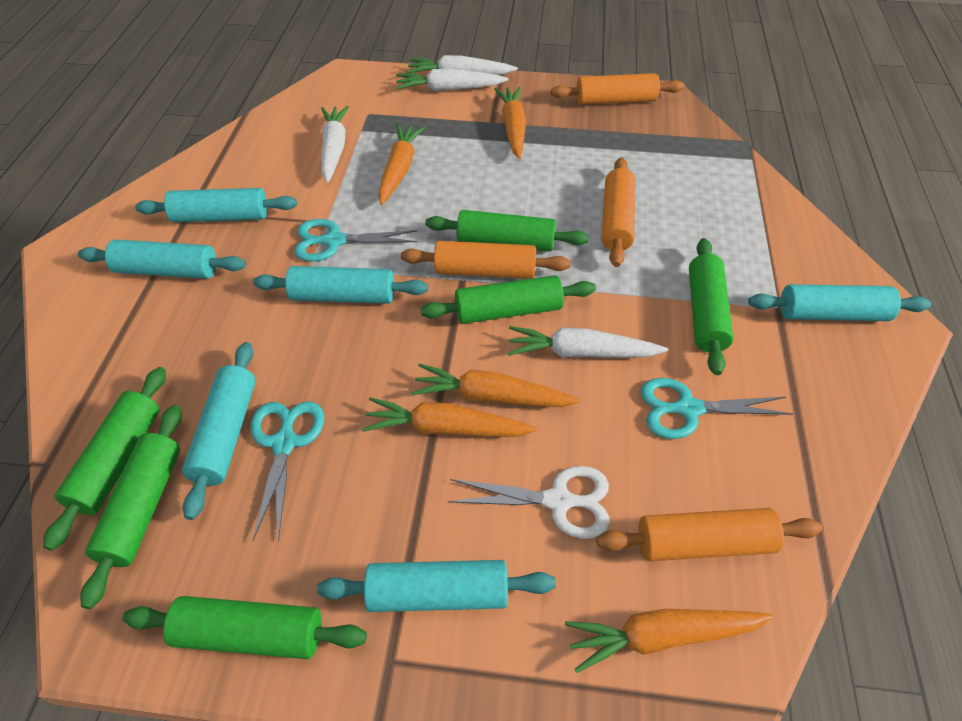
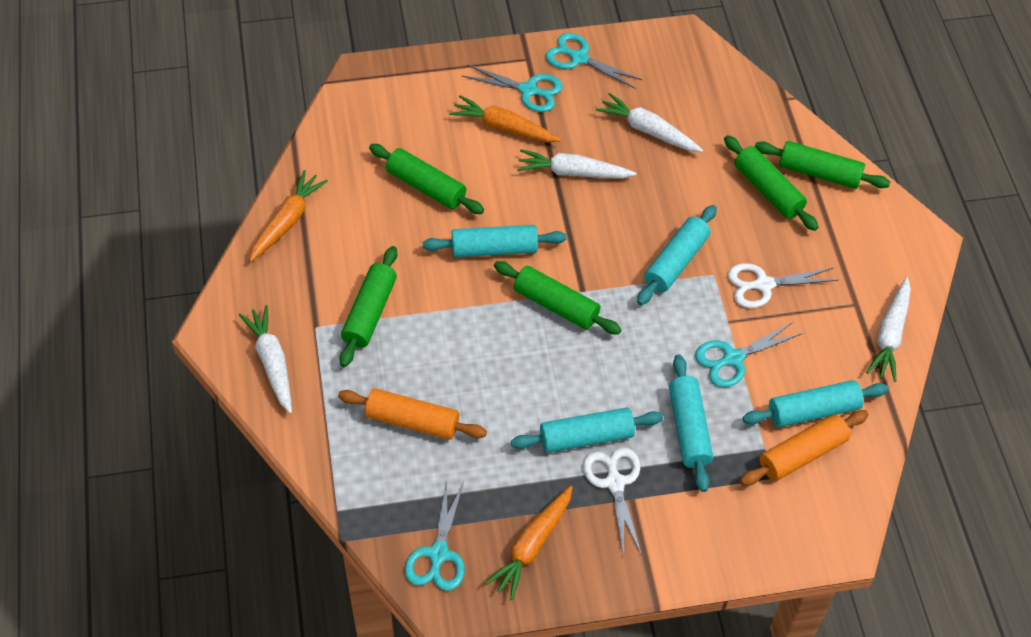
green rolling pin: 6 -> 5
orange carrot: 5 -> 3
orange rolling pin: 4 -> 2
turquoise rolling pin: 6 -> 5
turquoise scissors: 3 -> 4
white scissors: 1 -> 2

